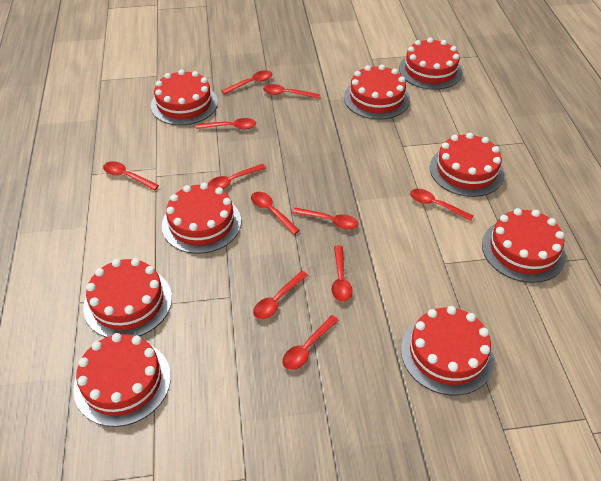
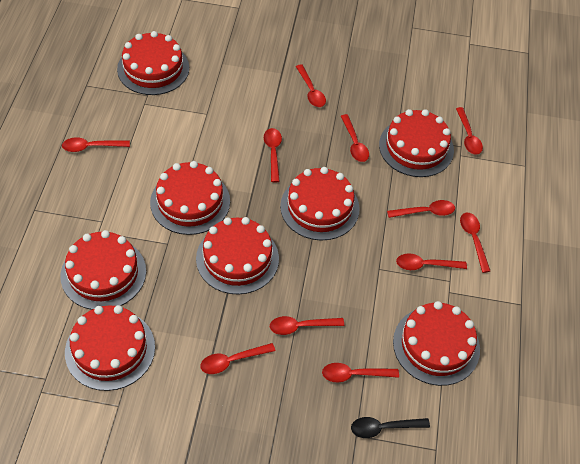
black spoon: 0 -> 1
red cake: 9 -> 8

